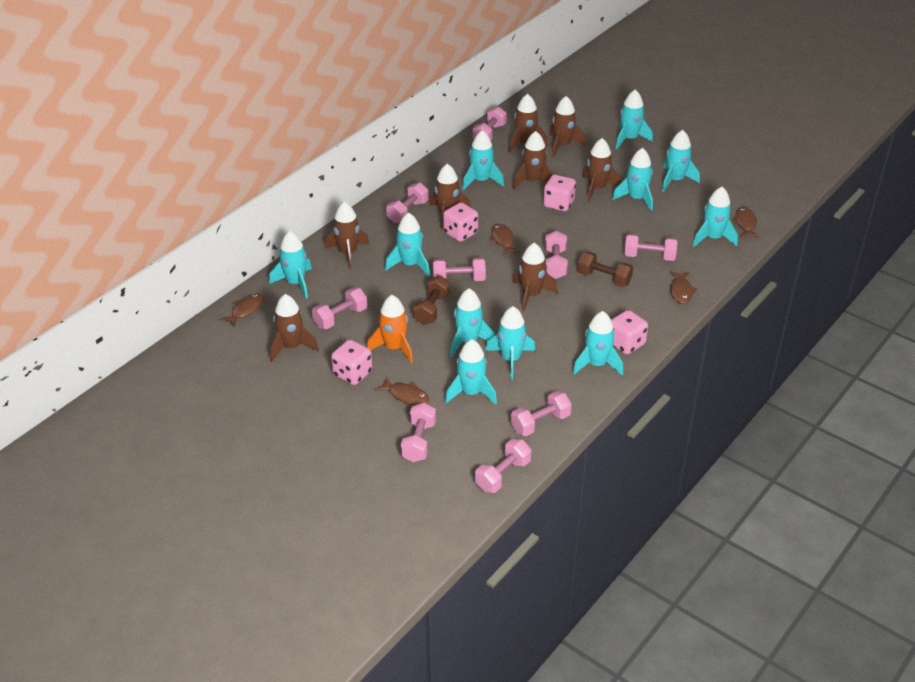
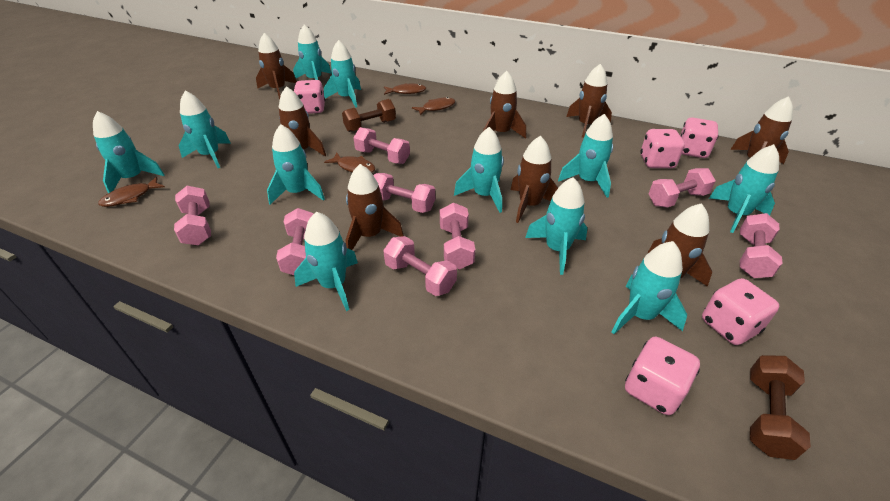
brown fish: 5 -> 4
orange rocket: 1 -> 0
pink dice: 4 -> 5
pink dumbbell: 9 -> 8

